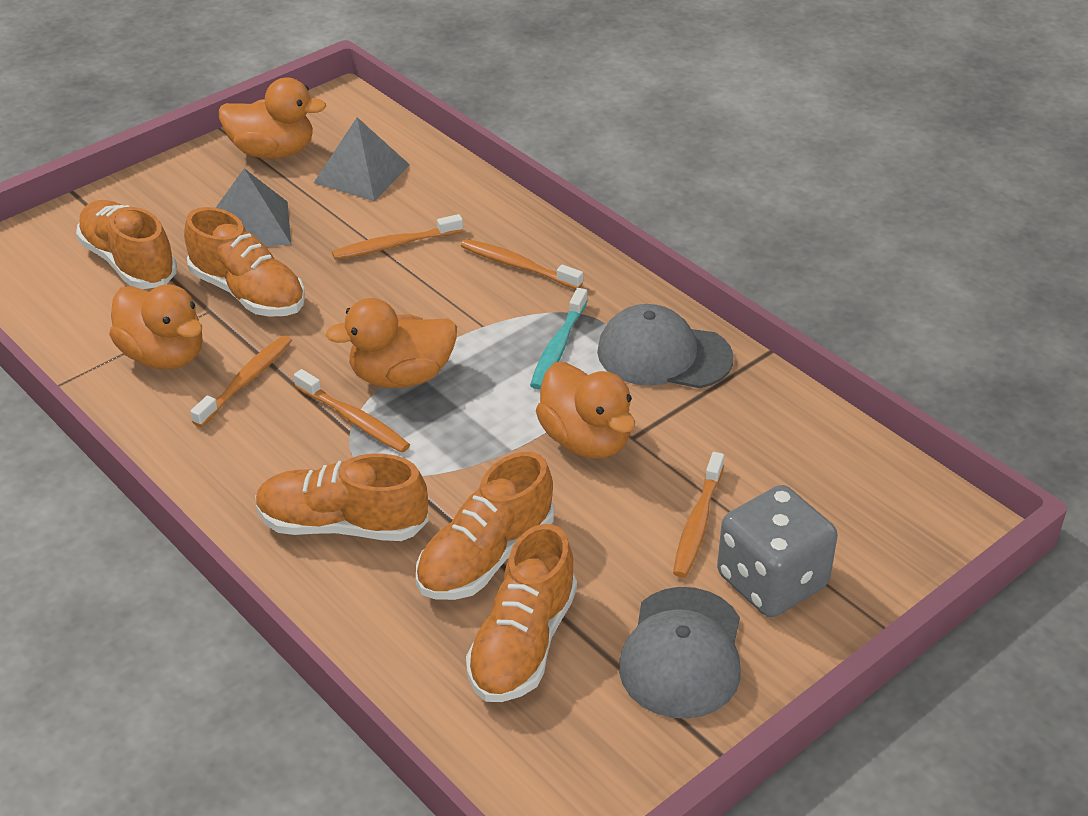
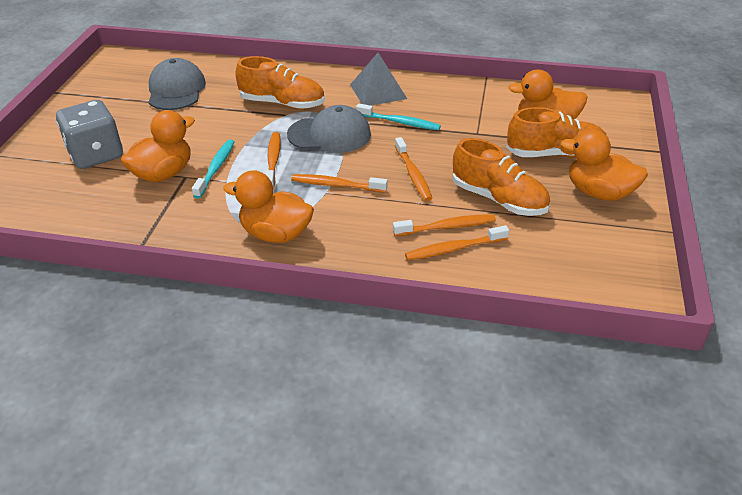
grey pyramid: 2 -> 1
orange shoe: 5 -> 3
turquoise toothbrush: 1 -> 2

